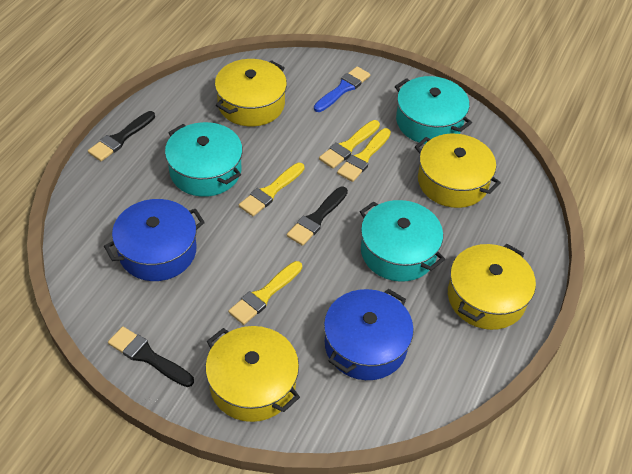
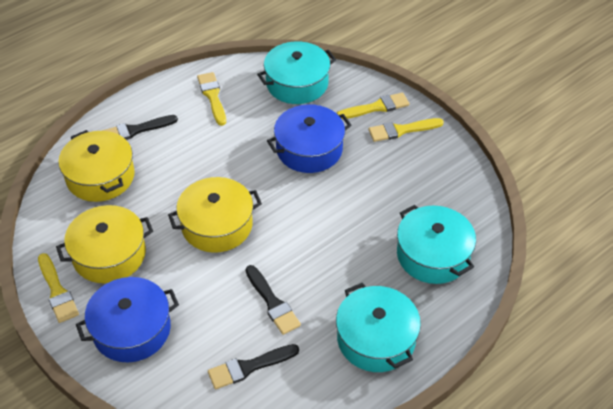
blue brush: 1 -> 0
yellow pot: 4 -> 3

